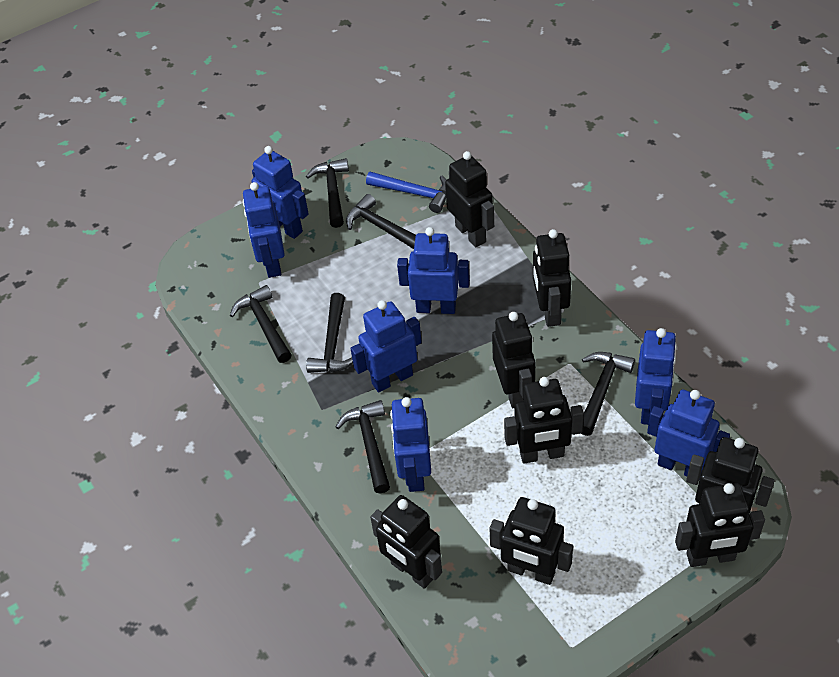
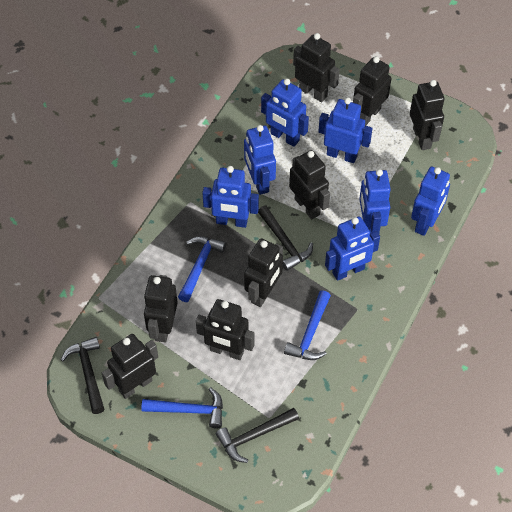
black hammer: 6 -> 3
blue hammer: 1 -> 3

